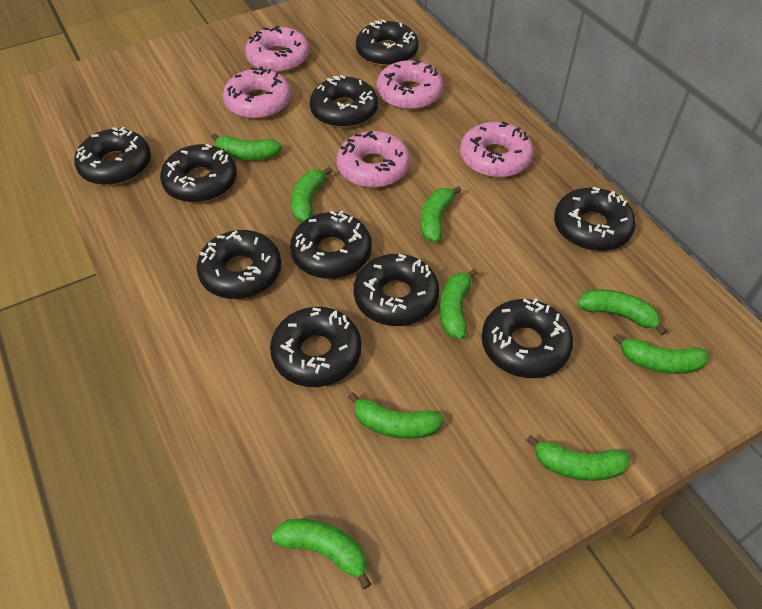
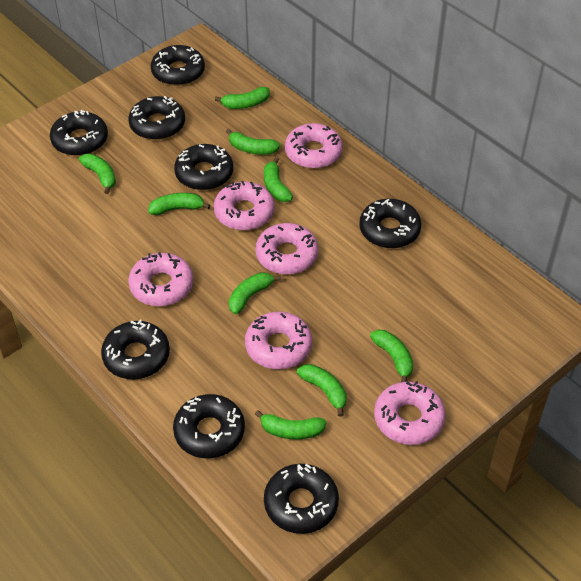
black donut: 10 -> 8
pink donut: 5 -> 6

